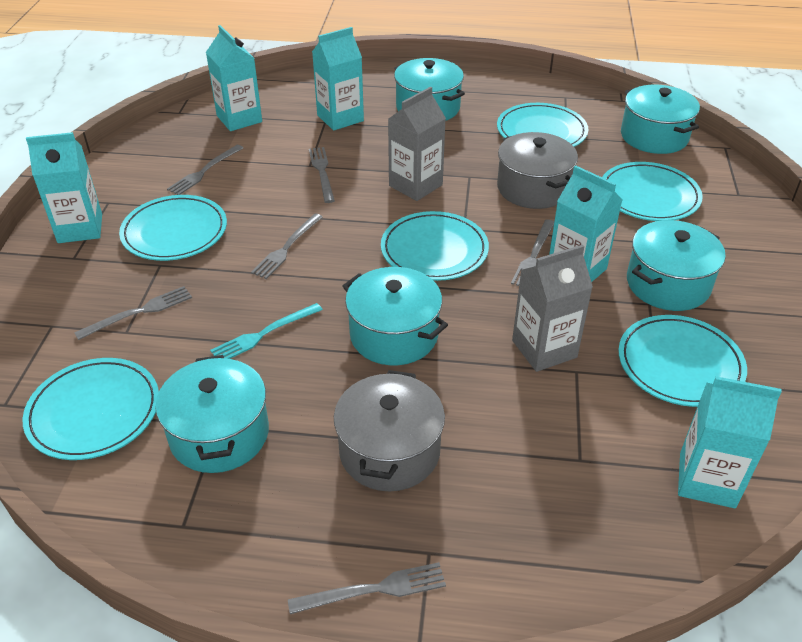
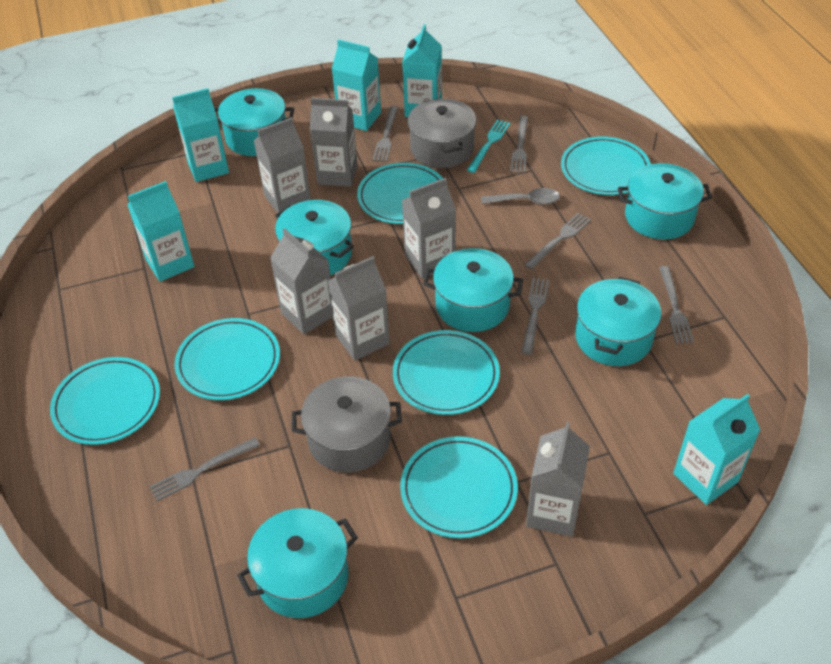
grey carton: 2 -> 6
grey spoon: 0 -> 1
turquoise pot: 5 -> 6

